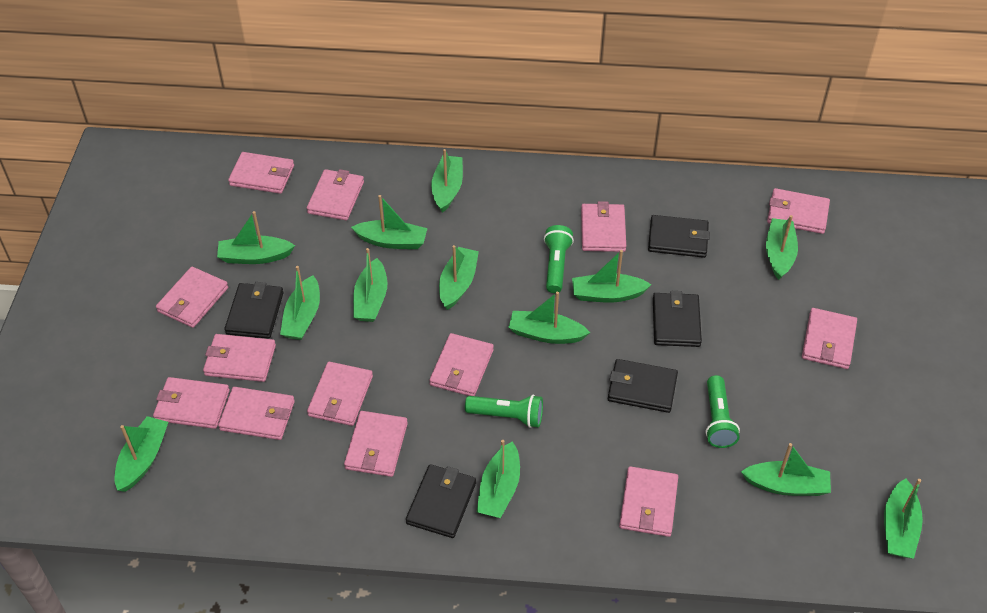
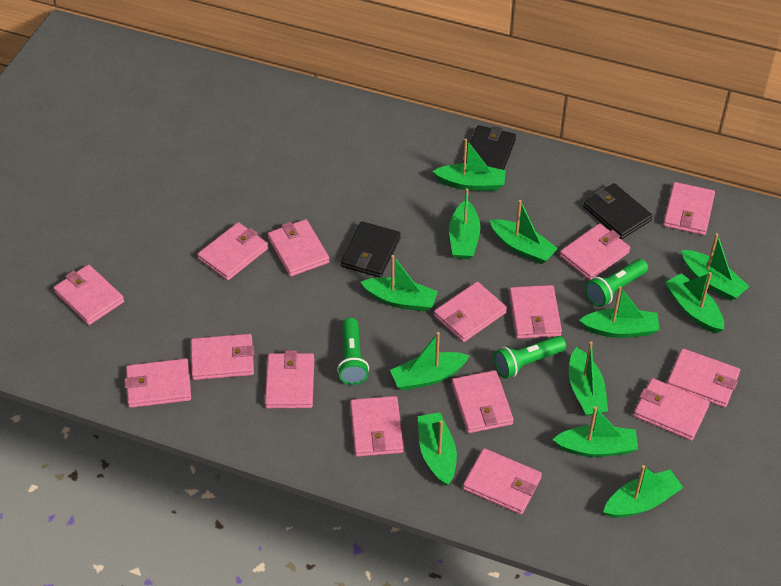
black wallet: 5 -> 3
green boat: 13 -> 12
pink wallet: 13 -> 15

